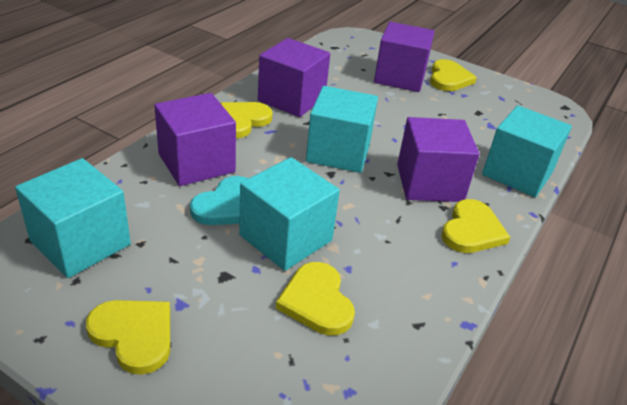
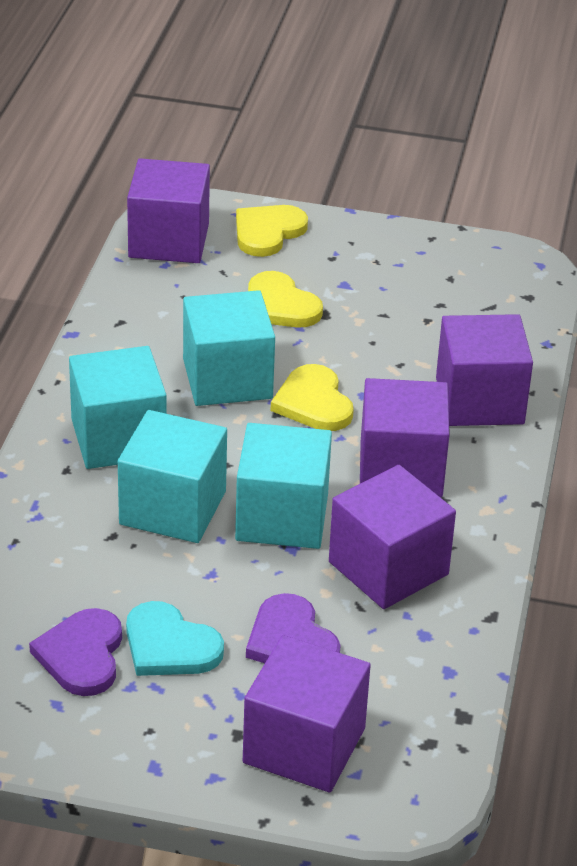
purple cube: 4 -> 5
purple heart: 0 -> 2
yellow heart: 5 -> 3

